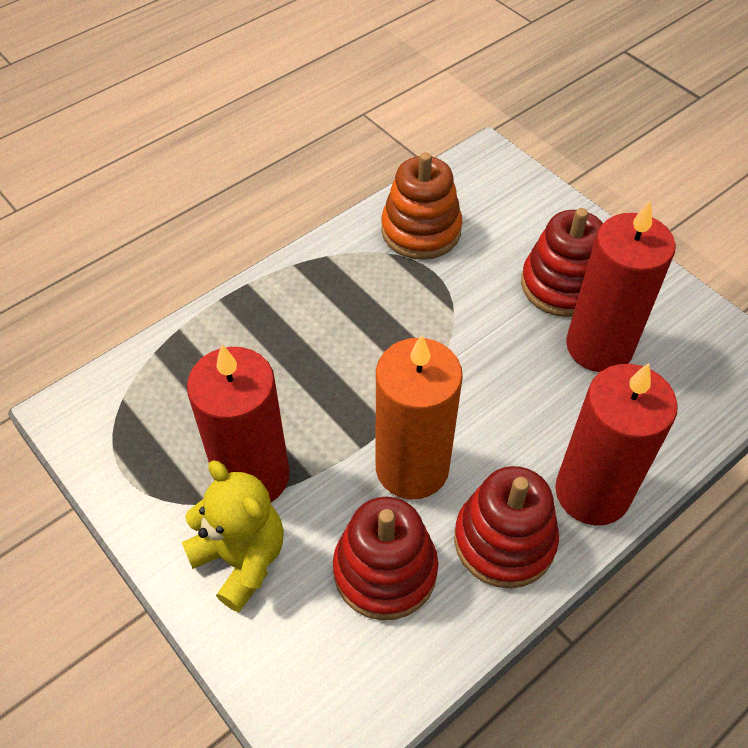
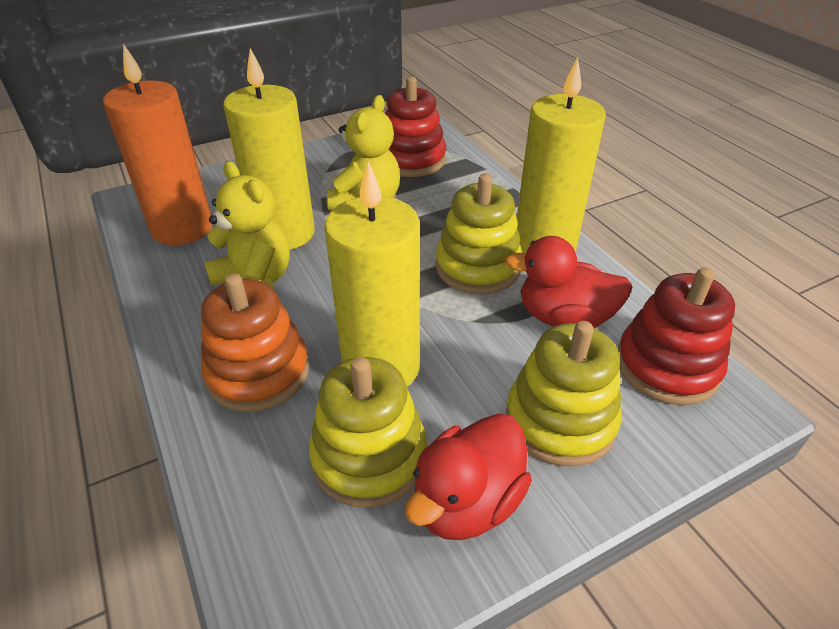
red candle: 3 -> 0
red duck: 0 -> 2
red stacking toy: 3 -> 2
yellow candle: 0 -> 3
yellow stacking toy: 0 -> 3
yellow teddy bear: 1 -> 2

